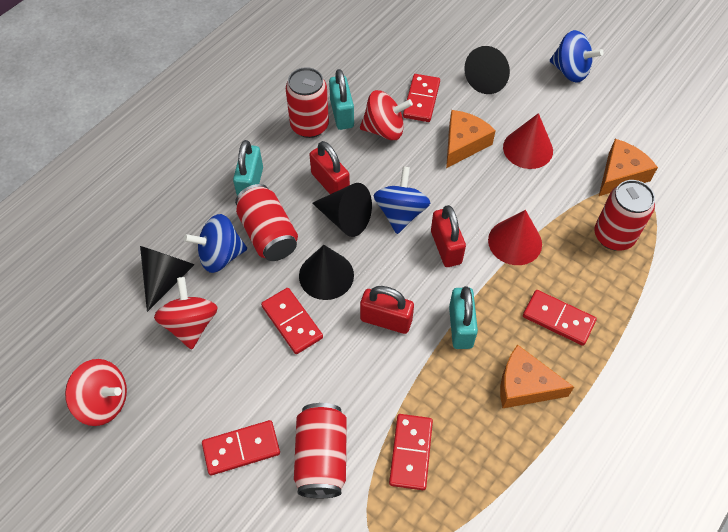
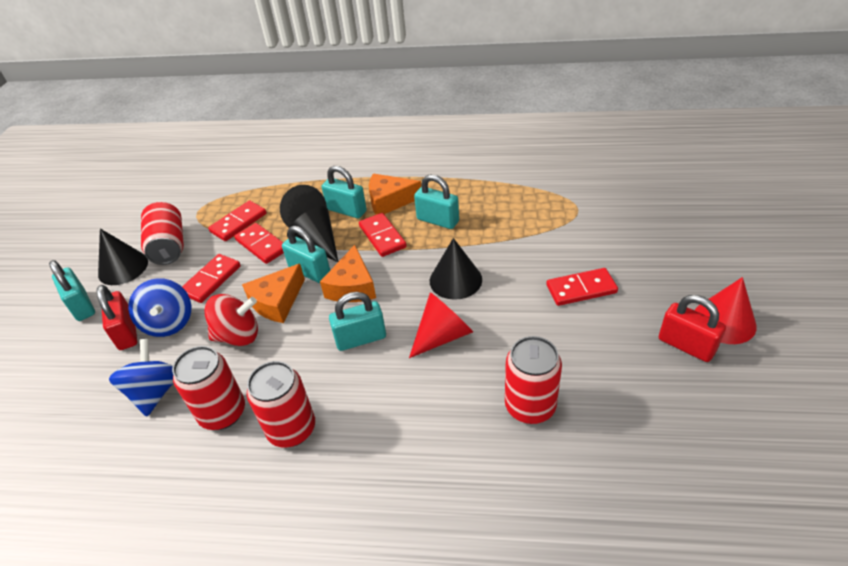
blue spinning top: 3 -> 2
red padlock: 3 -> 2
red spinning top: 3 -> 1
turquoise padlock: 3 -> 5

